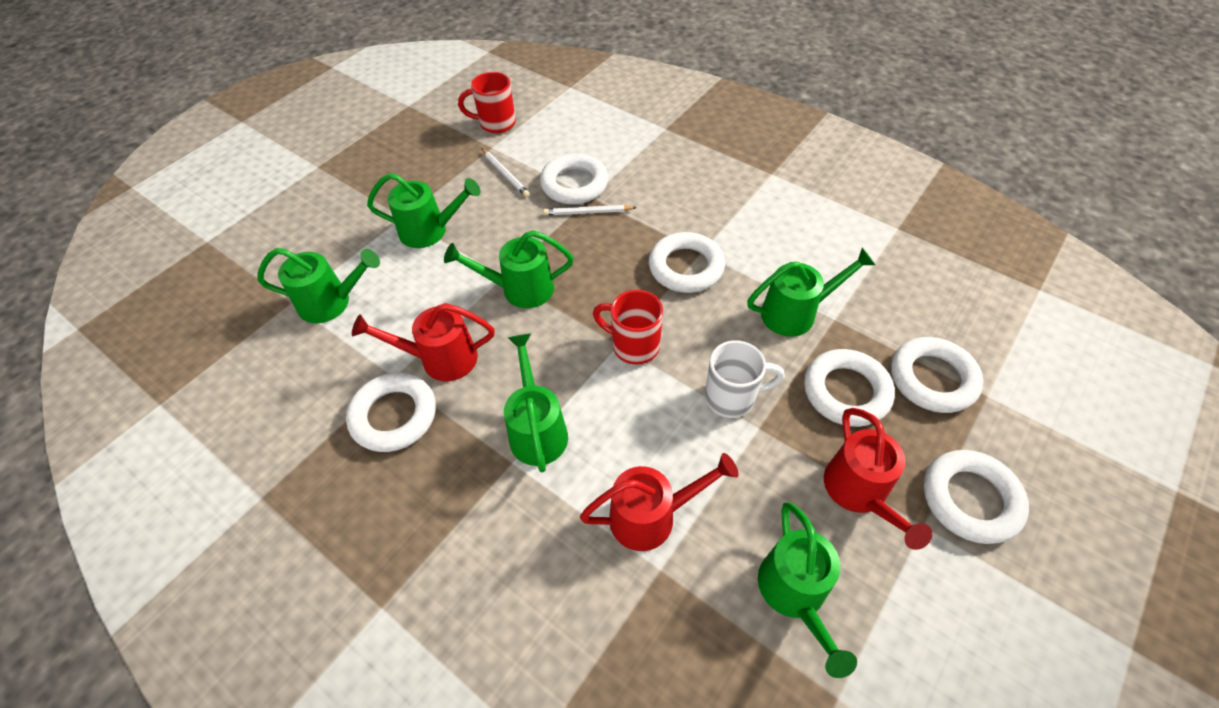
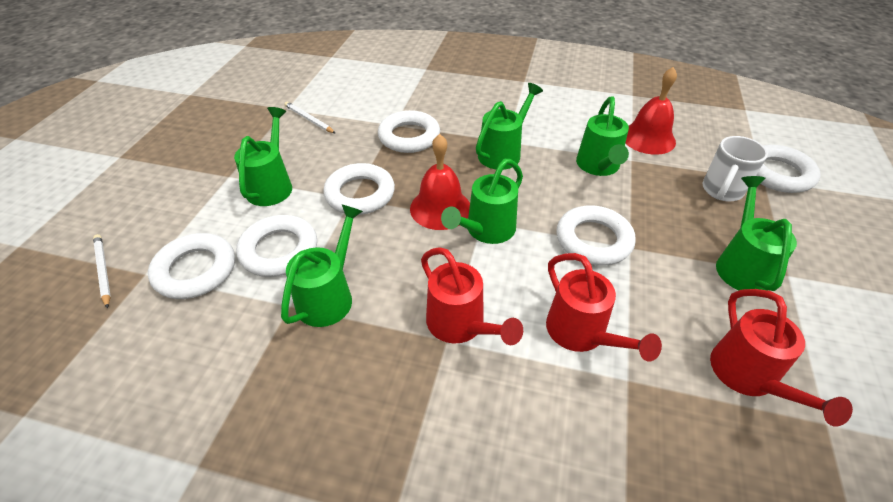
red bell: 0 -> 2
red mug: 2 -> 0

